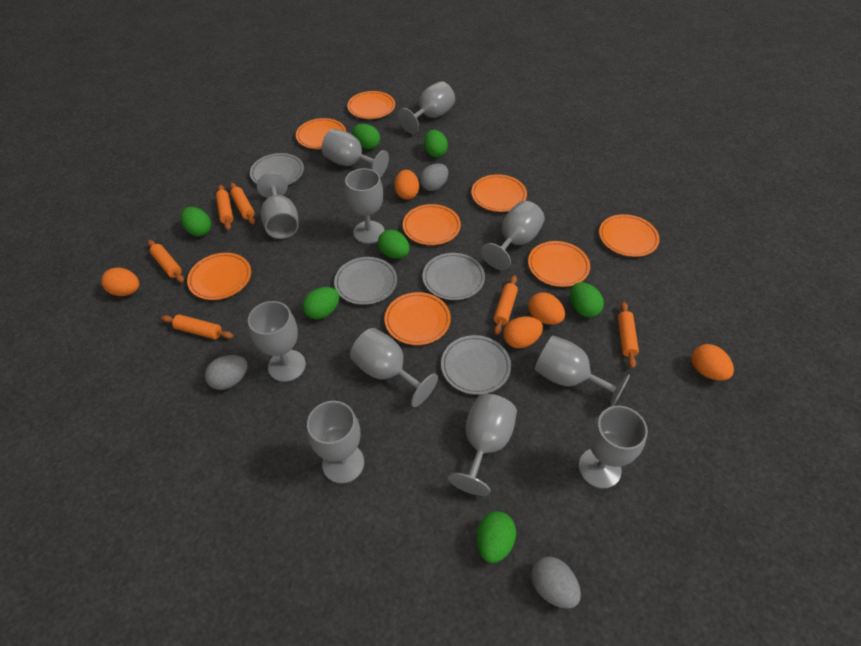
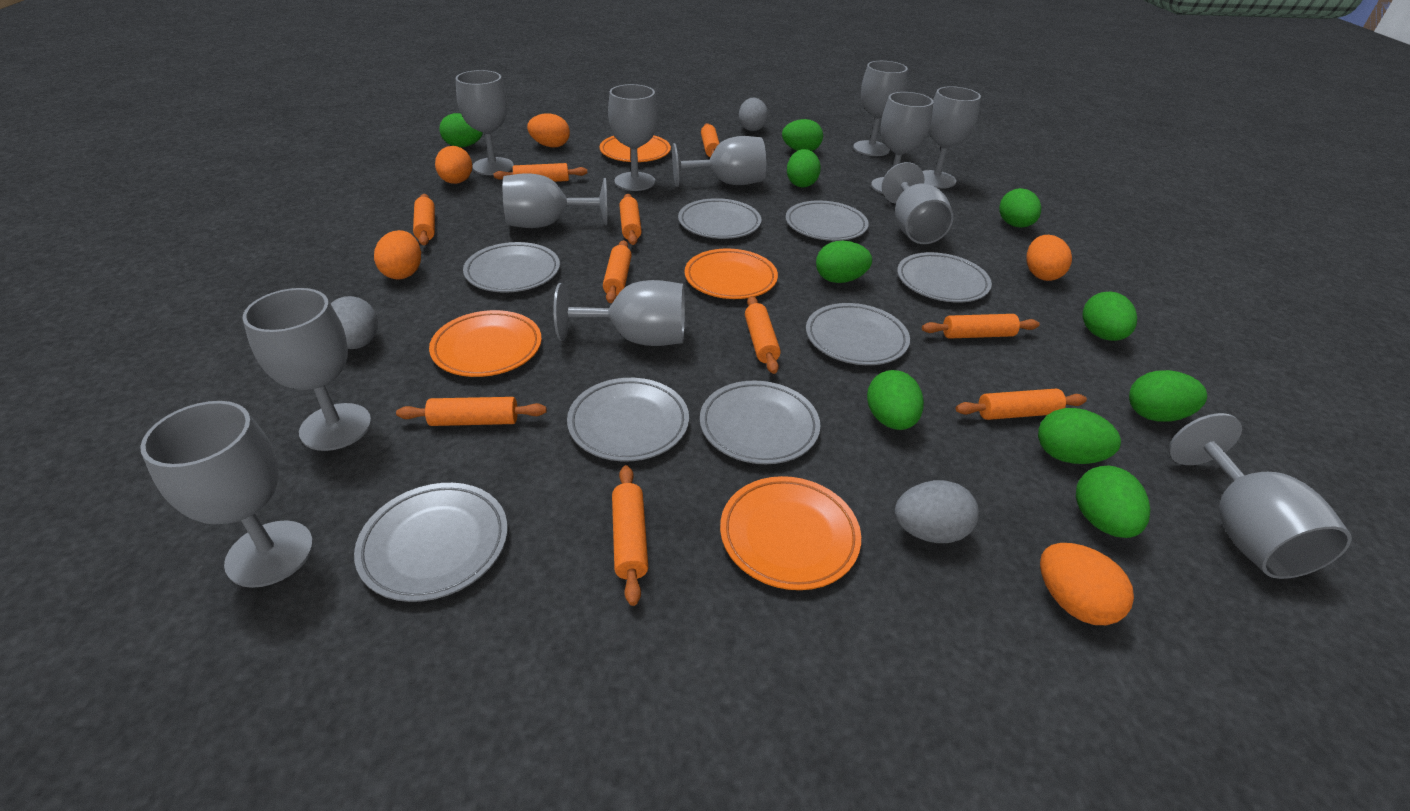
green egg: 7 -> 10
grey goblet: 11 -> 12
grey plate: 4 -> 8
orange plate: 8 -> 4
orange rolling pin: 6 -> 10

